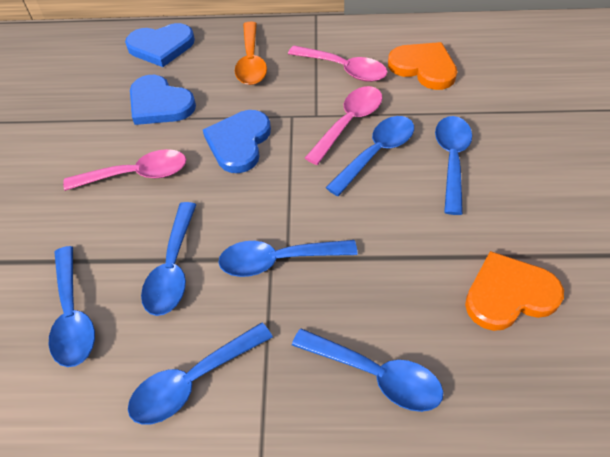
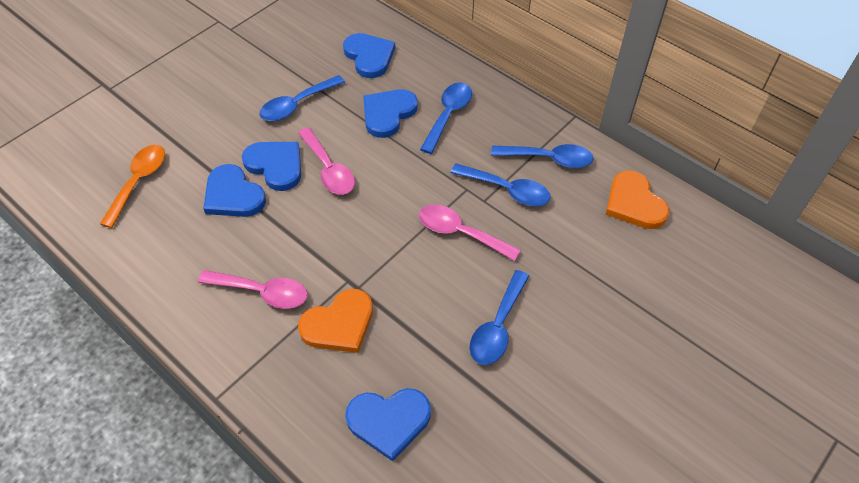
blue heart: 3 -> 5
blue spoon: 7 -> 5

